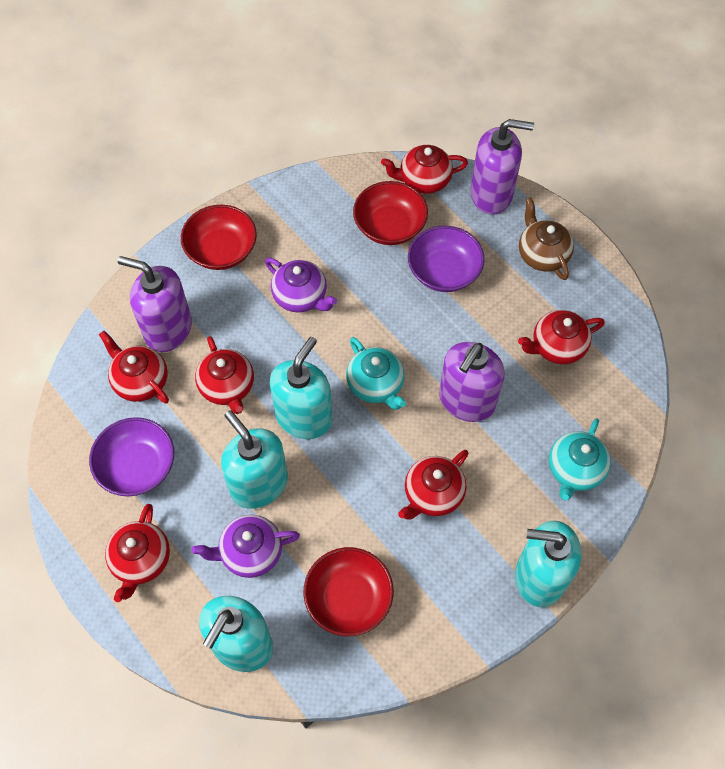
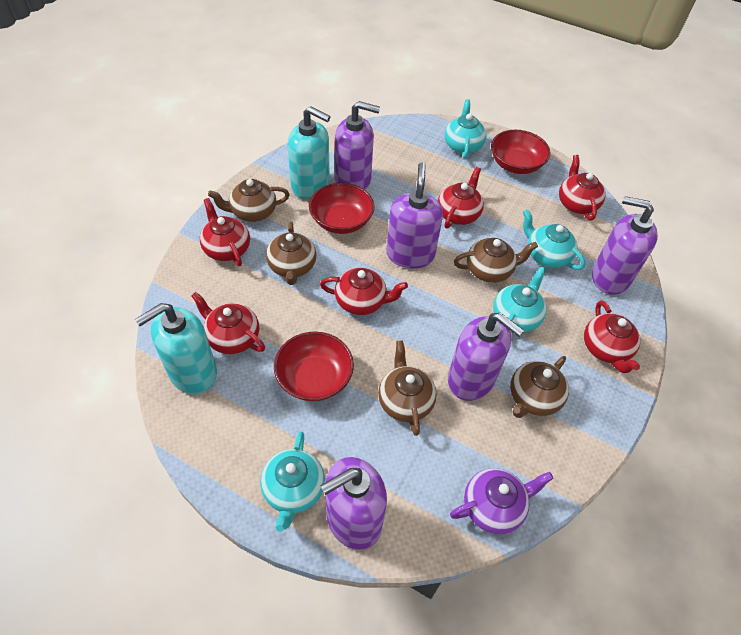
brown teapot: 1 -> 5
purple bowl: 2 -> 0
purple soap dispenser: 3 -> 5
purple teapot: 2 -> 1
turquoise soap dispenser: 4 -> 2
turquoise teapot: 2 -> 4

